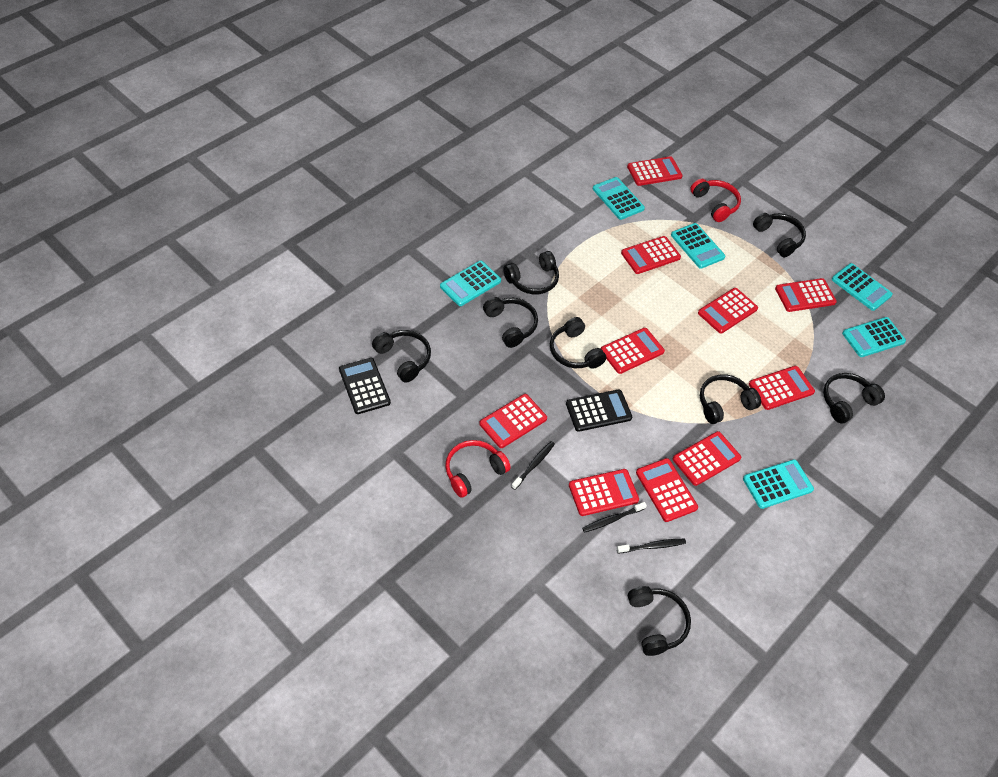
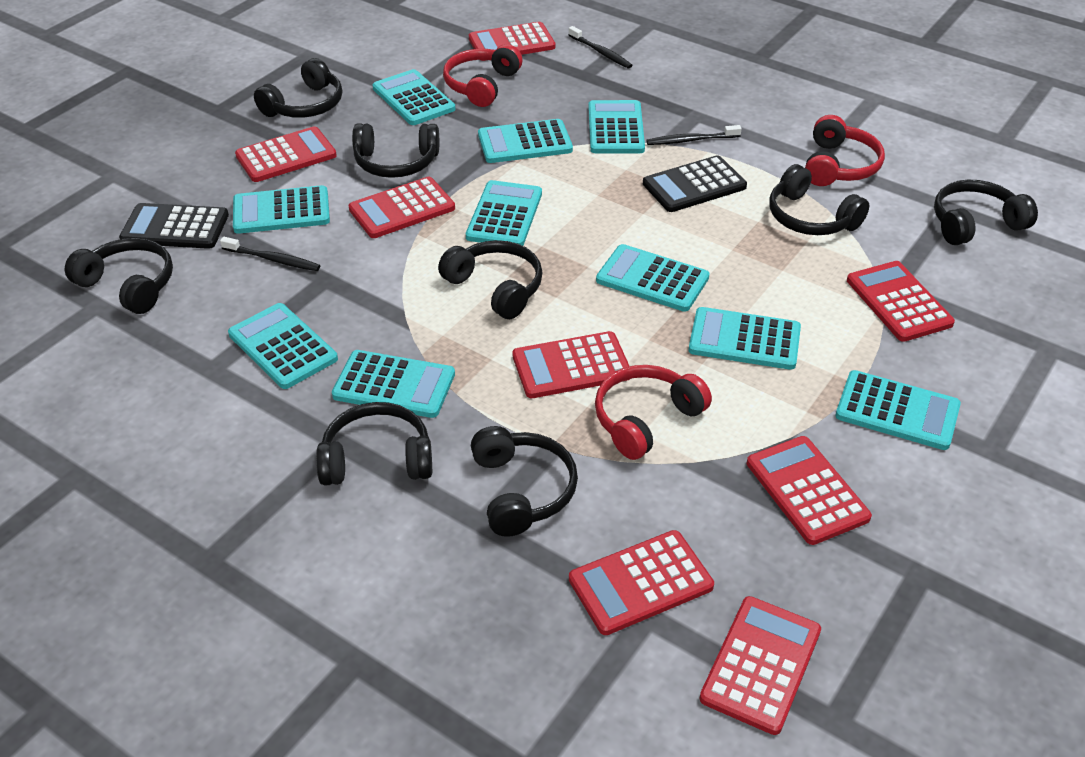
red calculator: 10 -> 8
red headphones: 2 -> 3
turquoise calculator: 6 -> 10

